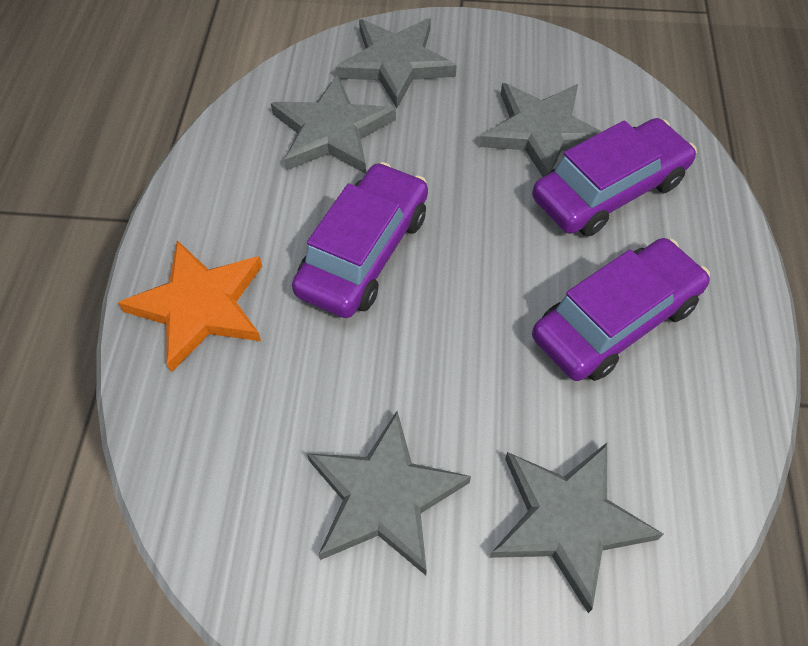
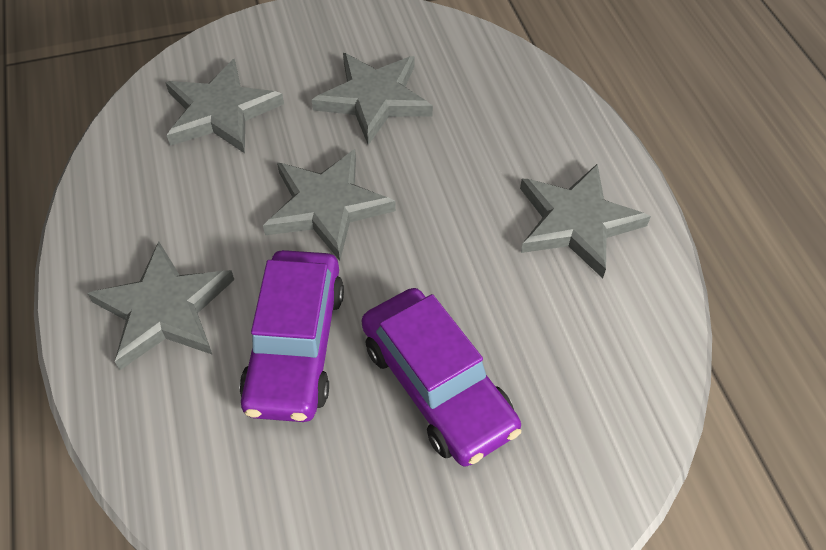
orange star: 1 -> 0
purple car: 3 -> 2

